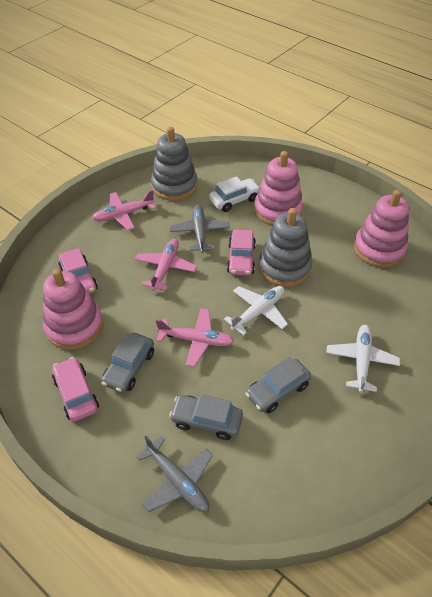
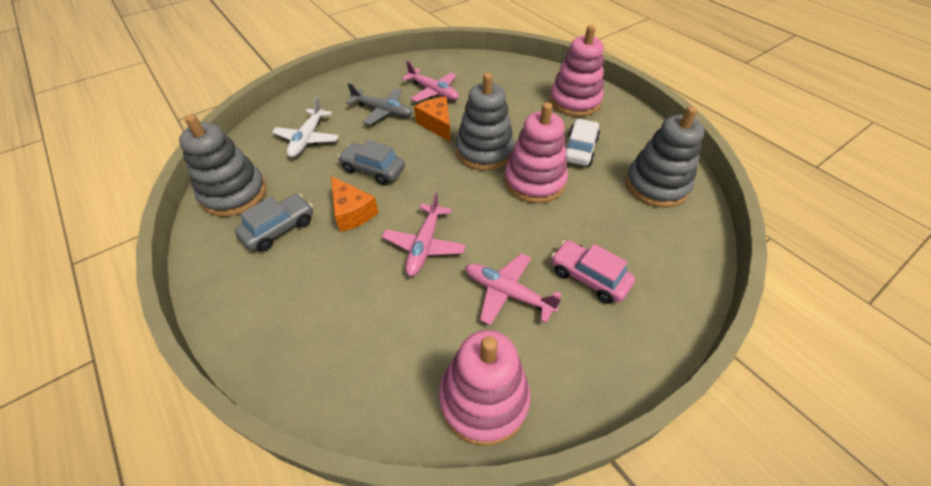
grey car: 3 -> 2
grey plane: 2 -> 1
grey stacking toy: 2 -> 3
orange cheese: 0 -> 2
pink car: 3 -> 1
white plane: 2 -> 1

